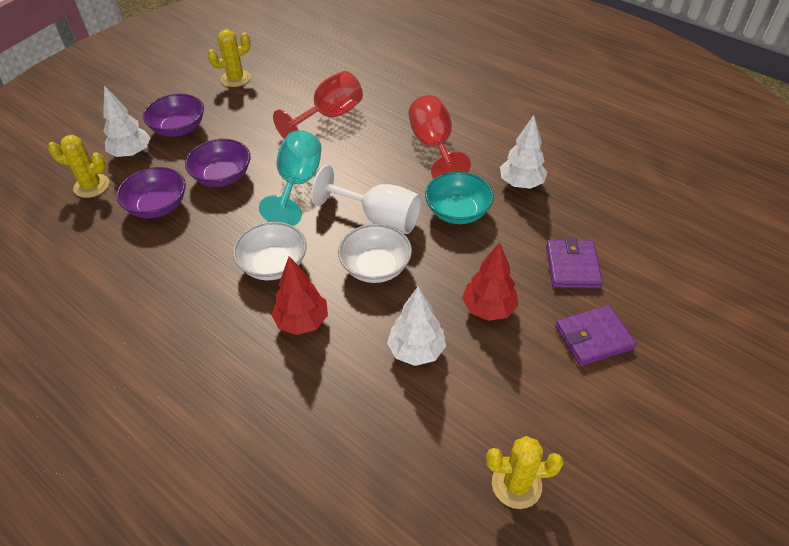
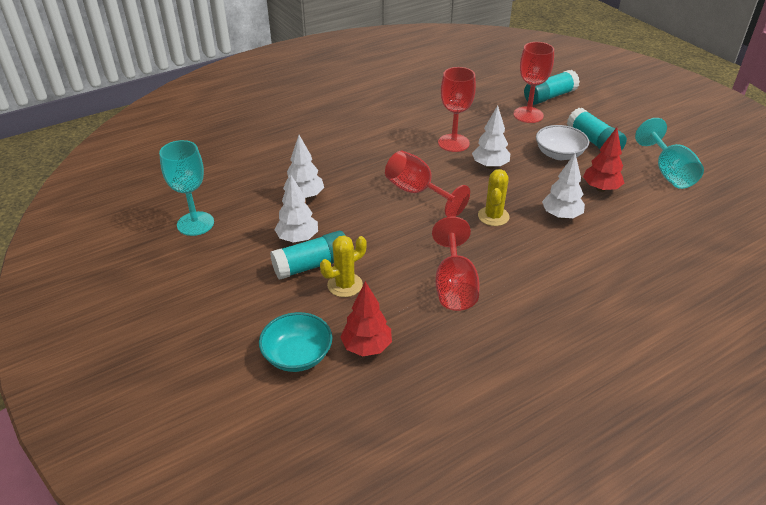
purple bowl: 3 -> 0
purple wallet: 2 -> 0
red goblet: 2 -> 4
turquoise glue stick: 0 -> 3
turquoise goblet: 1 -> 2
white bowl: 2 -> 1
white goblet: 1 -> 0
white tree: 3 -> 4
yellow cactus: 3 -> 2

